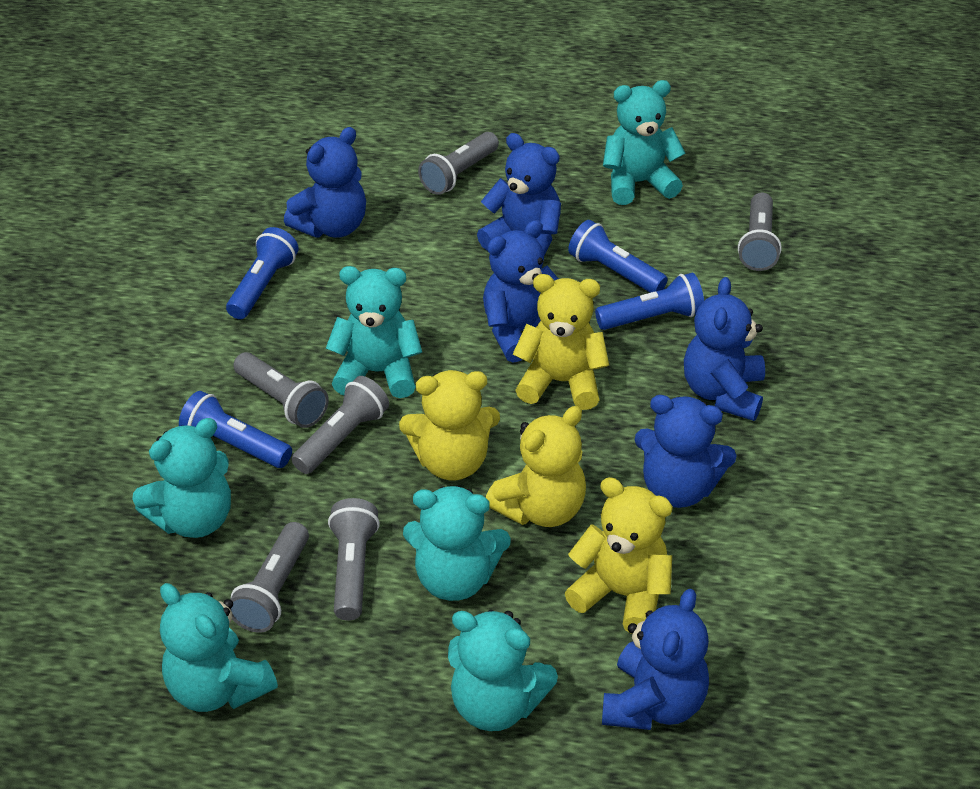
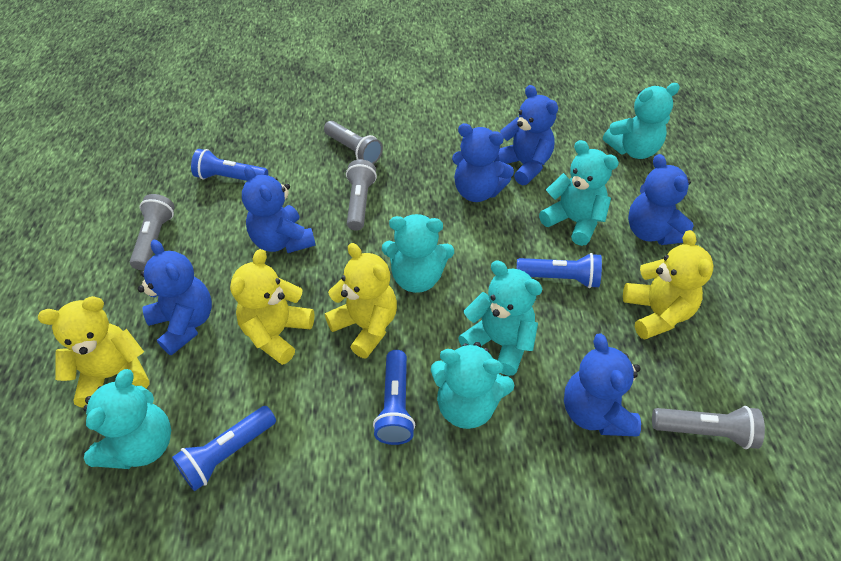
grey flashlight: 6 -> 4

